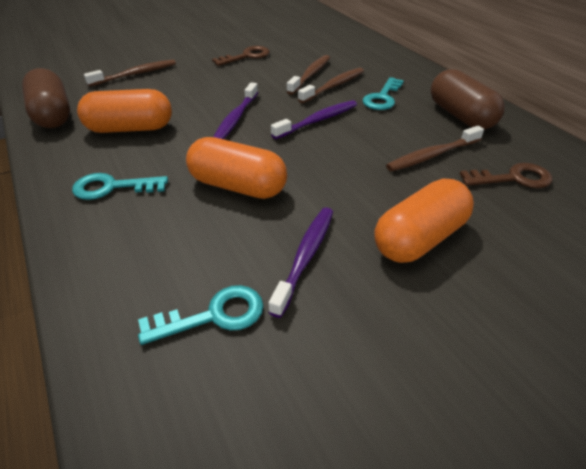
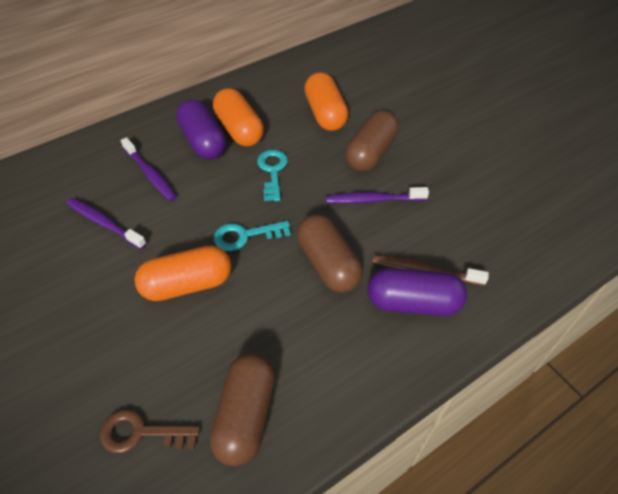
brown capsule: 2 -> 3
brown key: 2 -> 1
brown toothbrush: 4 -> 1
purple capsule: 0 -> 2
turquoise key: 3 -> 2

